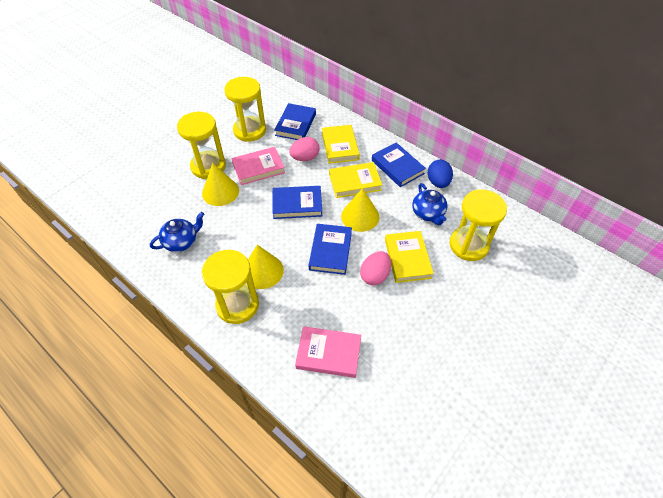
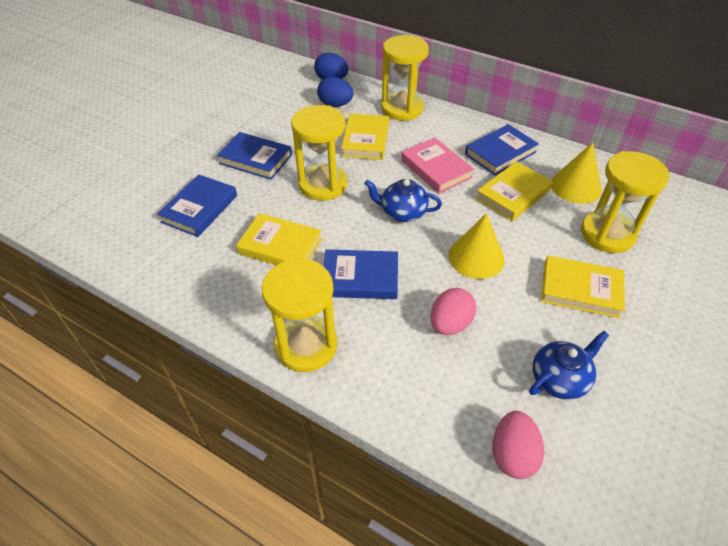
blue egg: 1 -> 2
pink book: 2 -> 1
yellow book: 3 -> 4
yellow cone: 3 -> 2

